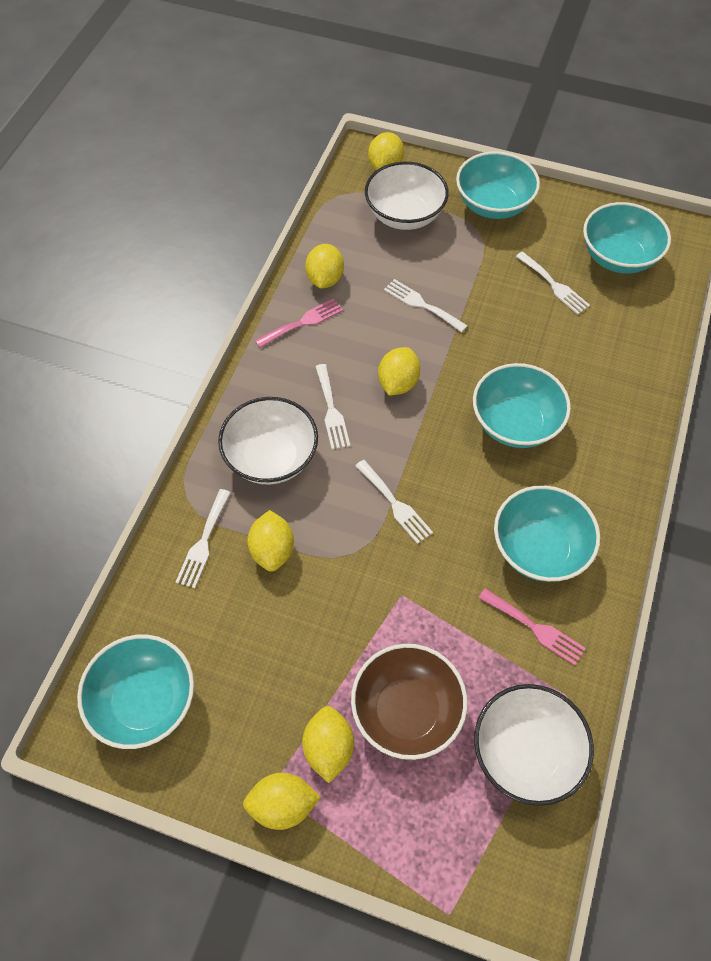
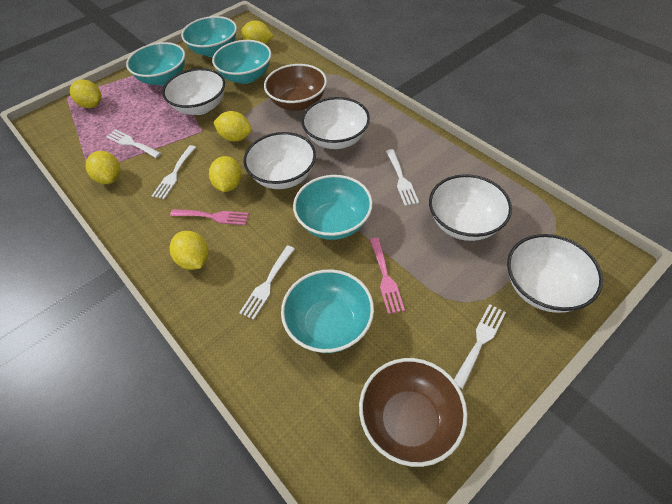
brown bowl: 1 -> 2
white bowl: 3 -> 5

